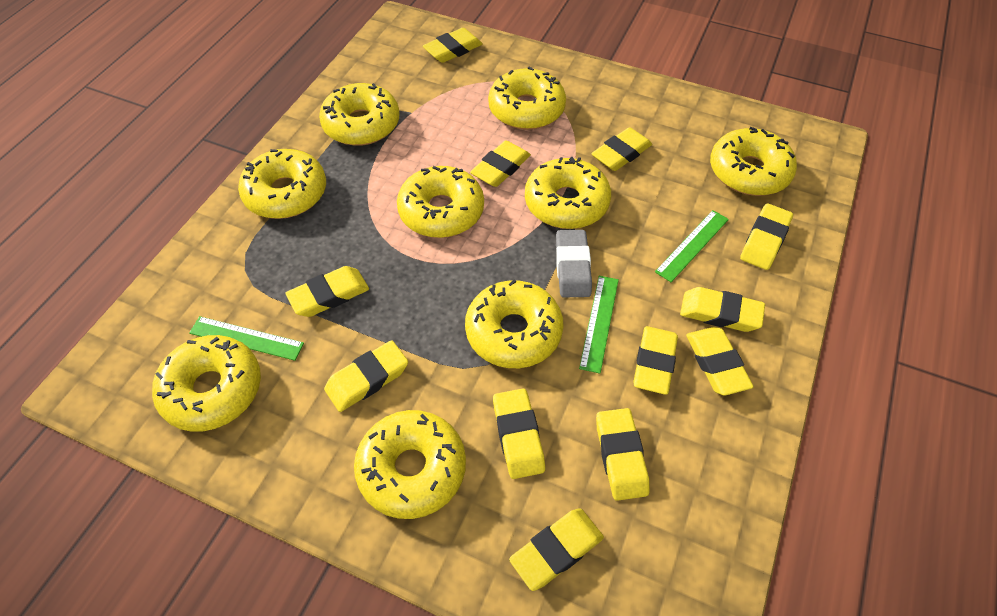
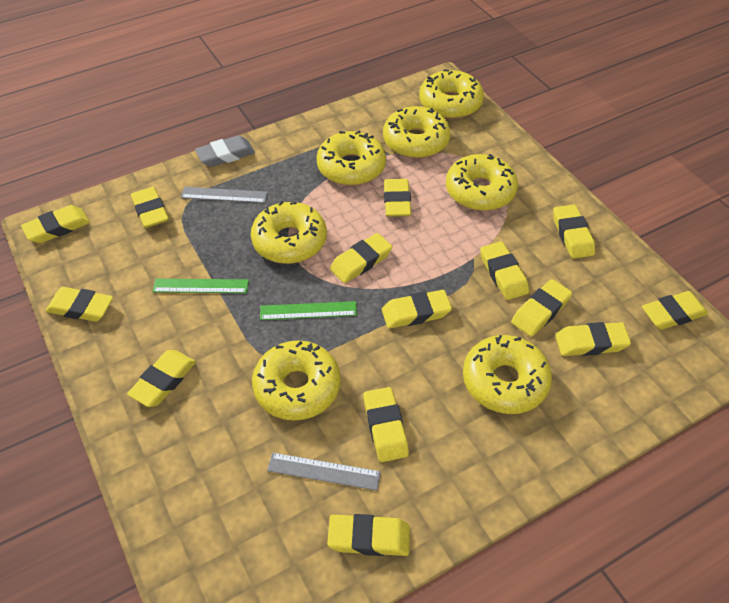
green ruler: 3 -> 2
grey ruler: 0 -> 2
yellow donut: 9 -> 7
yellow eraser: 12 -> 14

